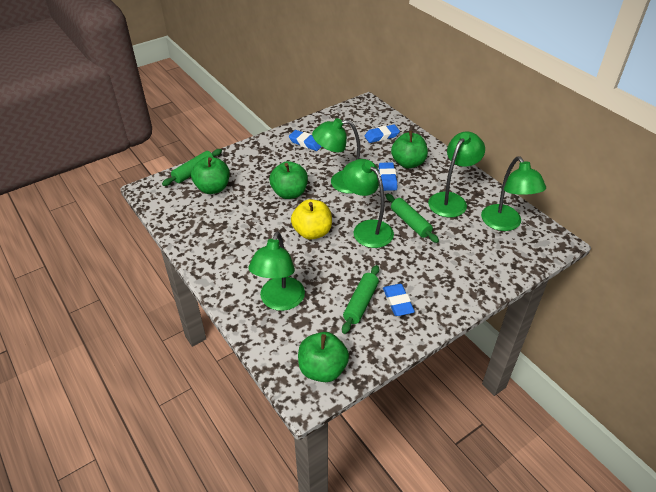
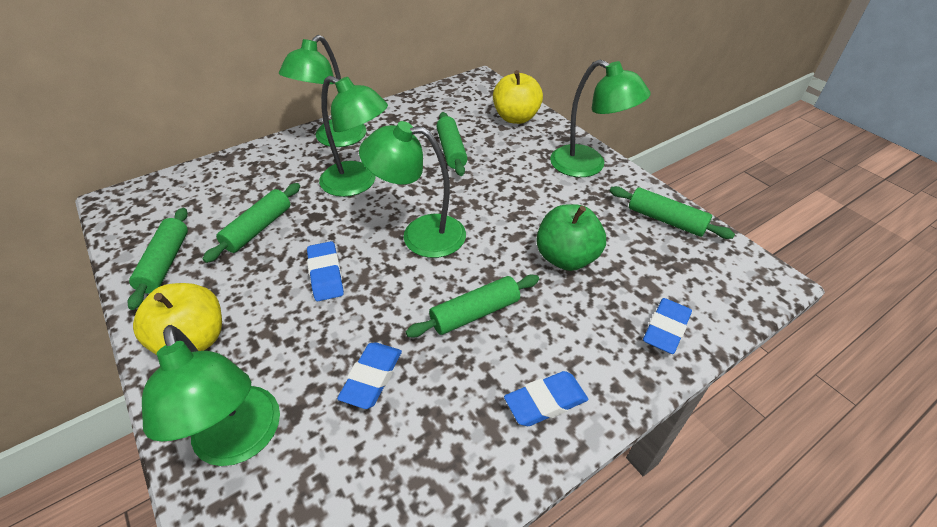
green apple: 4 -> 1
green rolling pin: 3 -> 5
yellow apple: 1 -> 2

